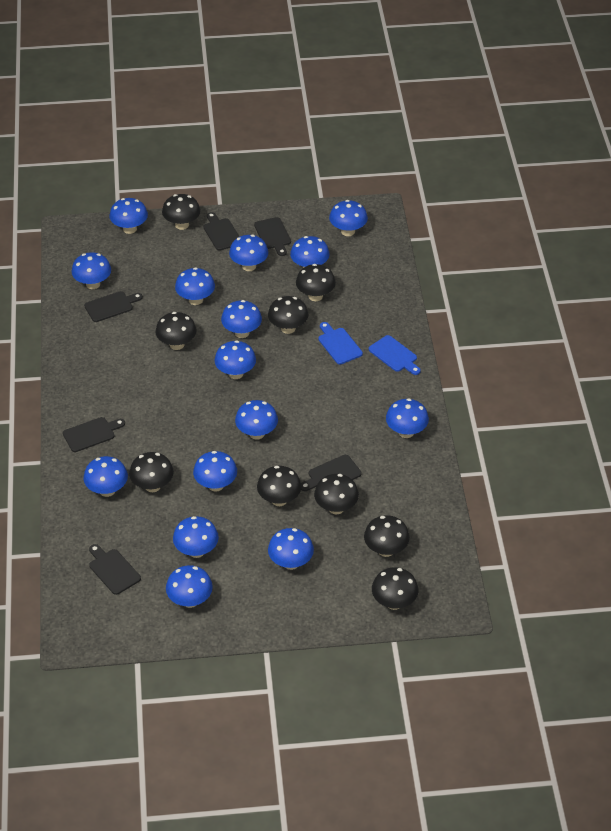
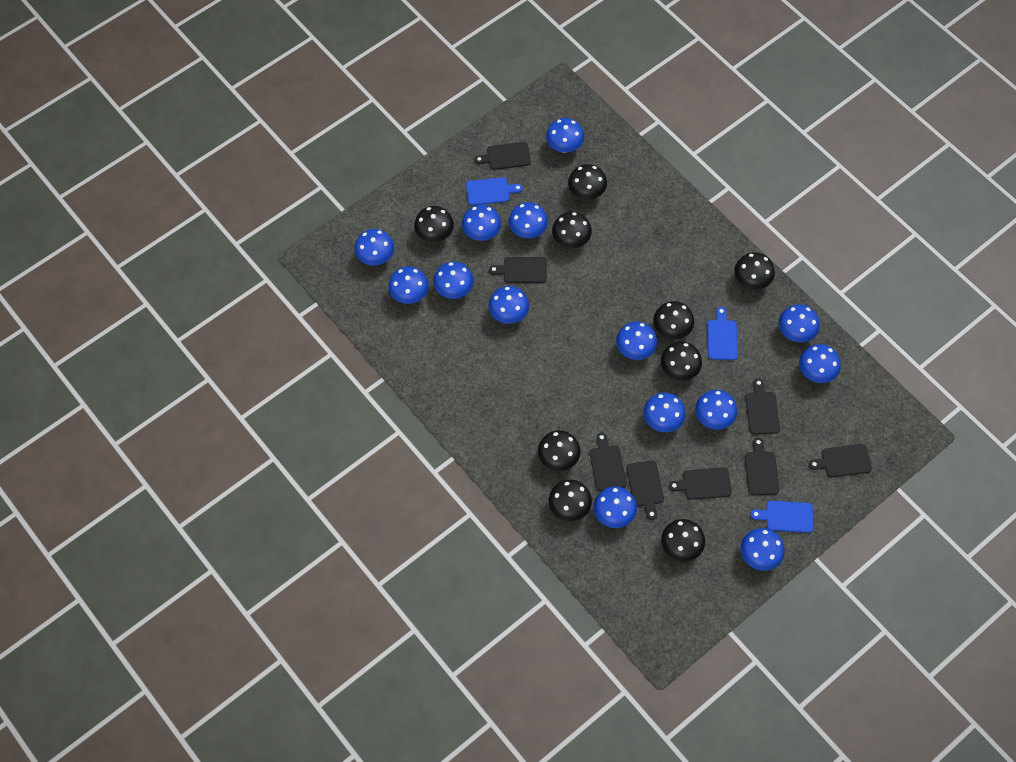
black cutting board: 6 -> 8
blue cutting board: 2 -> 3
blue mushroom: 15 -> 14

